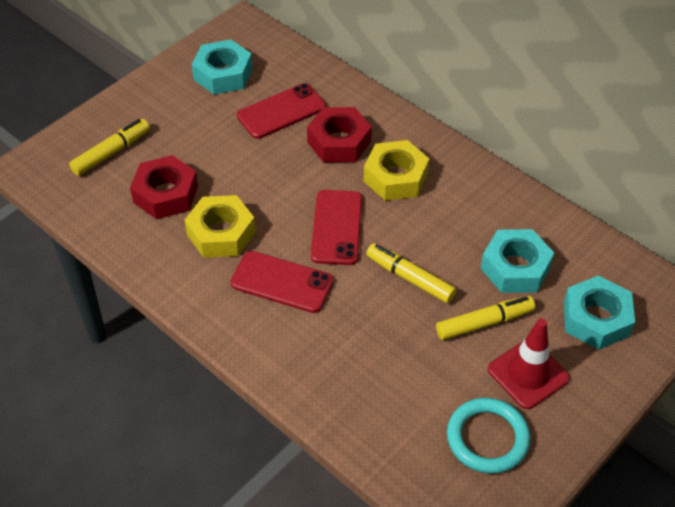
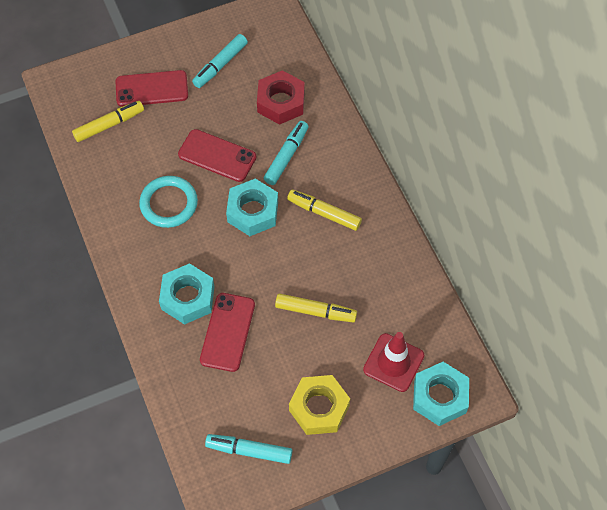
red nut: 2 -> 1
turquoise marker: 0 -> 3
yellow nut: 2 -> 1

